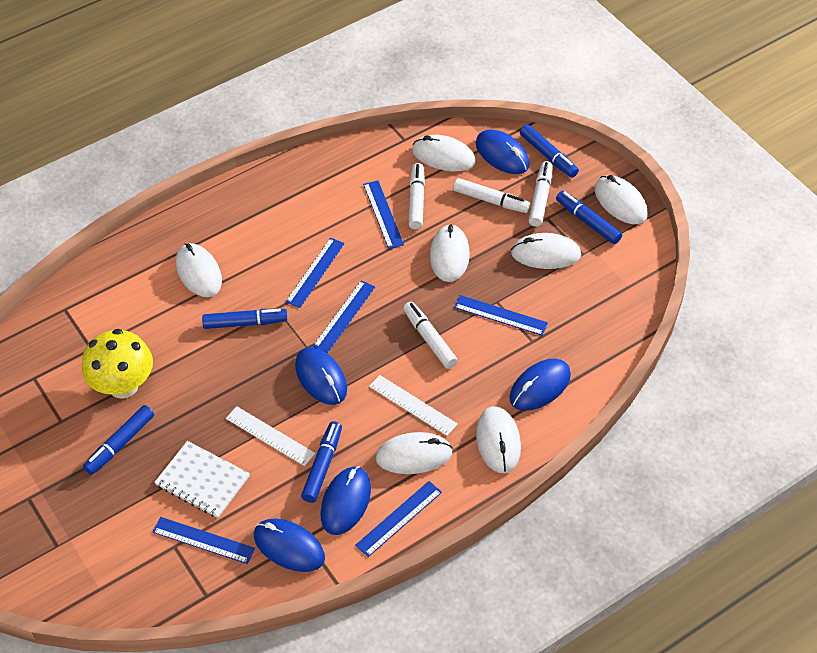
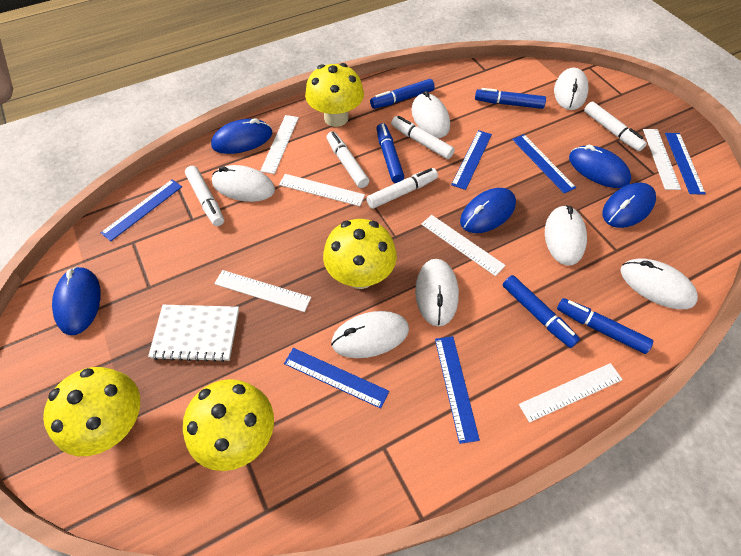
white marker: 4 -> 5
white ruler: 2 -> 6
yellow mushroom: 1 -> 4

